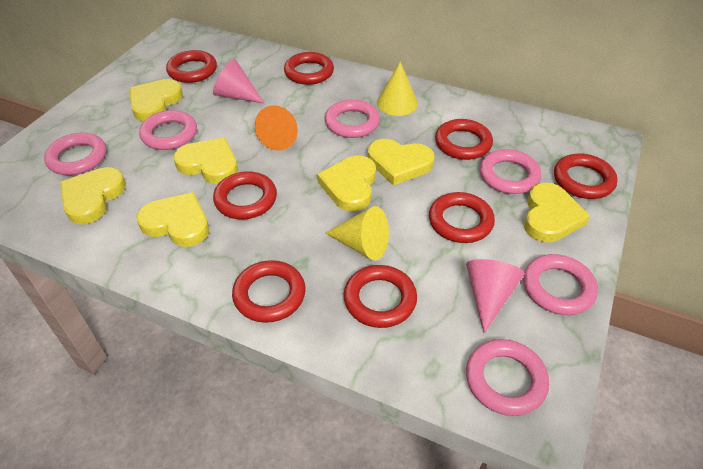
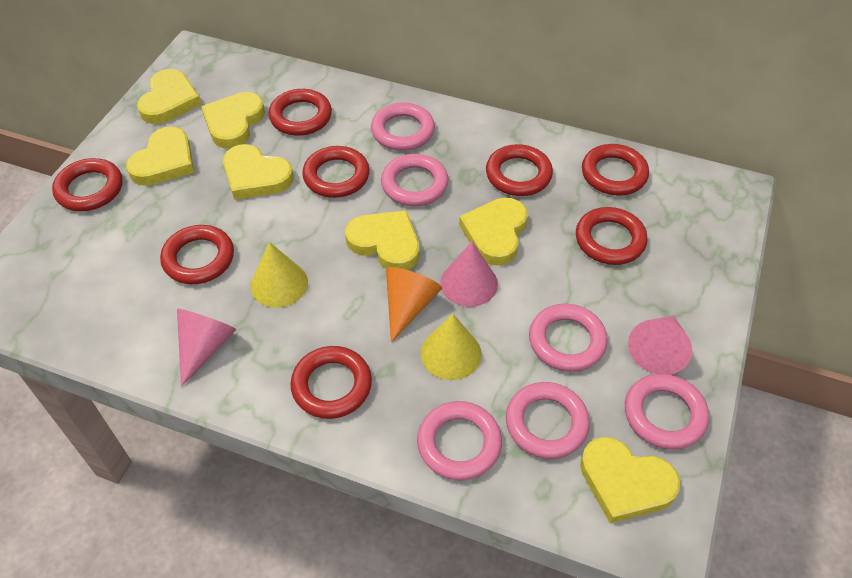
pink cone: 2 -> 3

